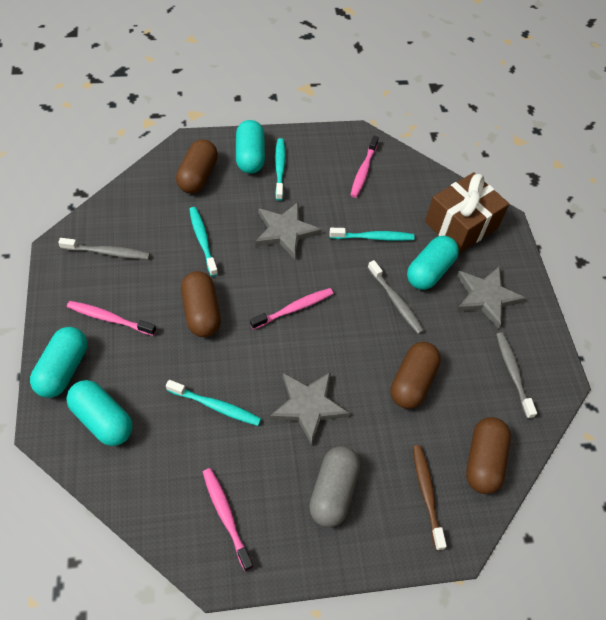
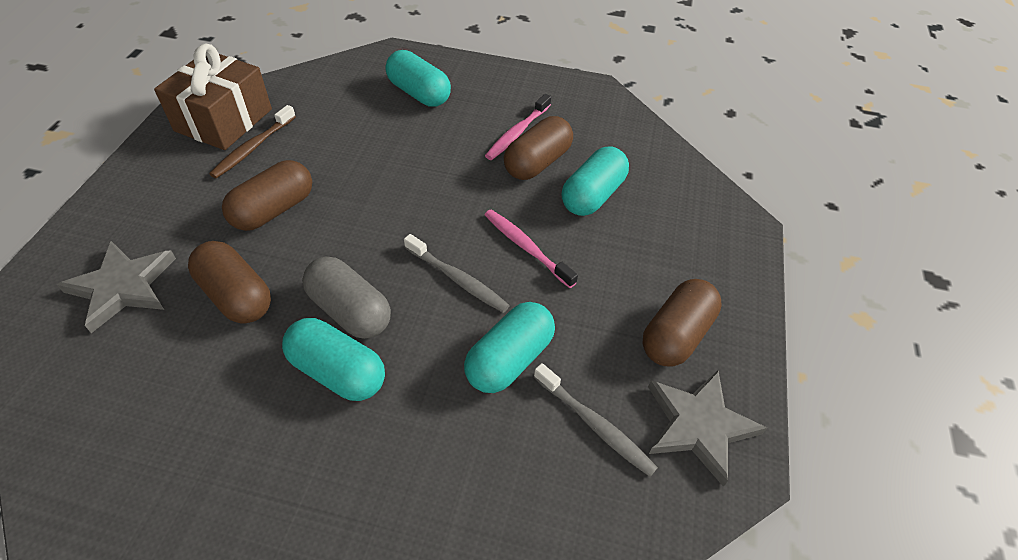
grey star: 3 -> 2
grey toothbrush: 3 -> 2
pink toothbrush: 4 -> 2
turquoise toothbrush: 4 -> 0

